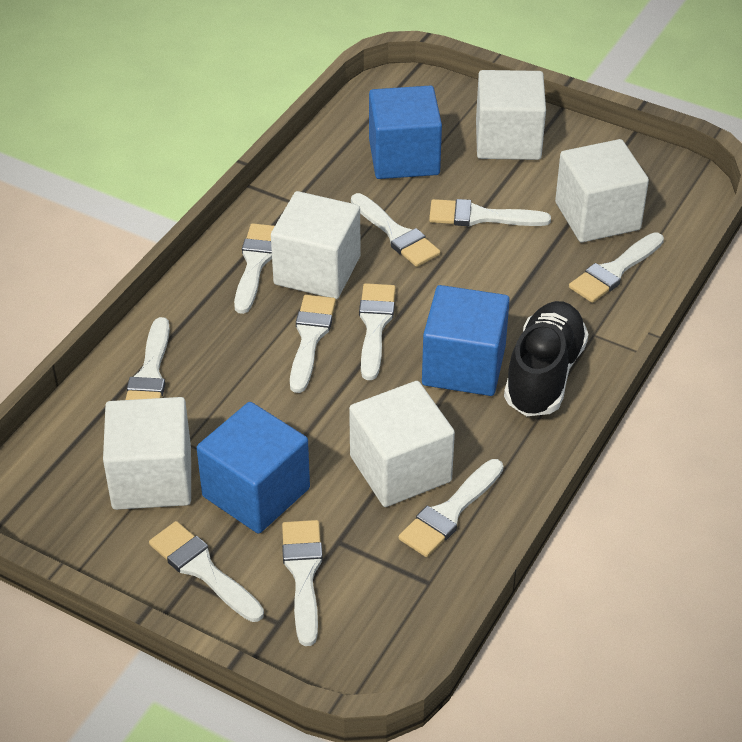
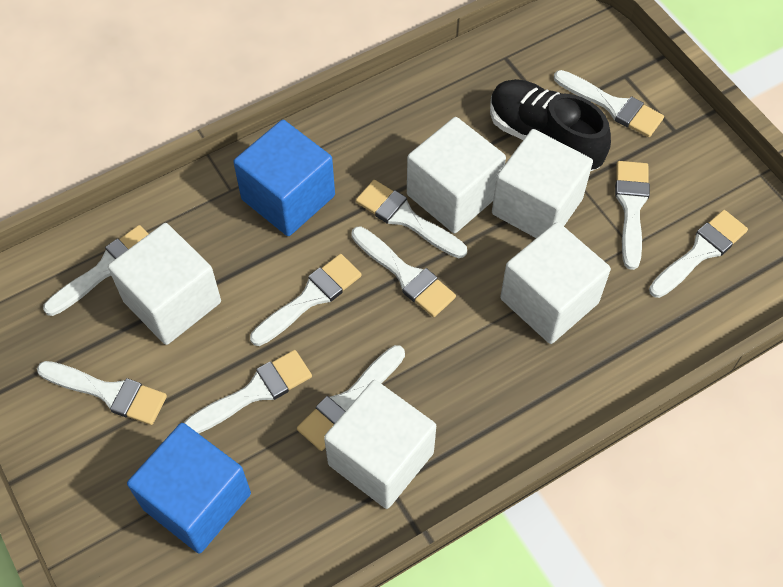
blue cube: 3 -> 2

